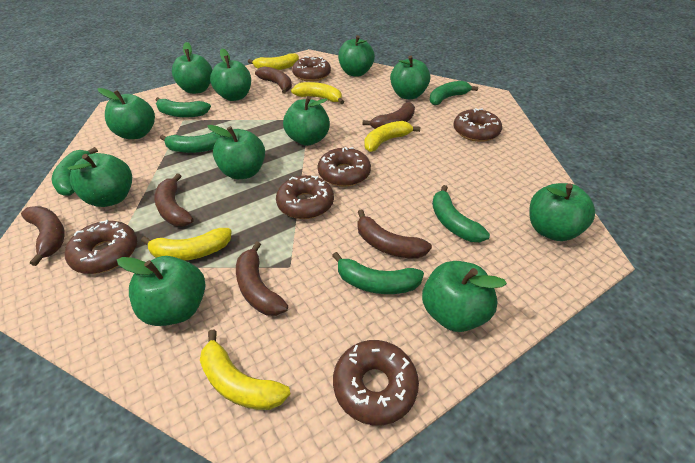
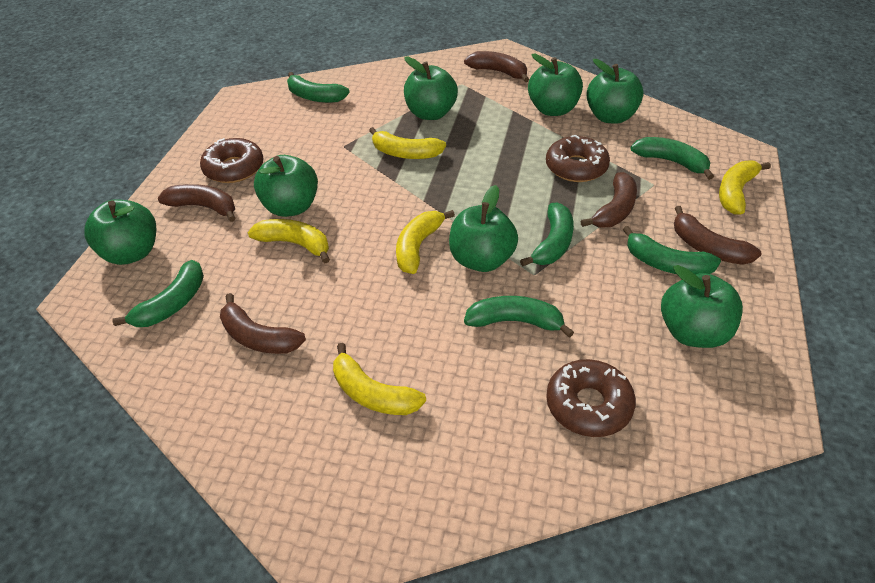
brown banana: 6 -> 5
brown donut: 6 -> 3
green apple: 11 -> 7

